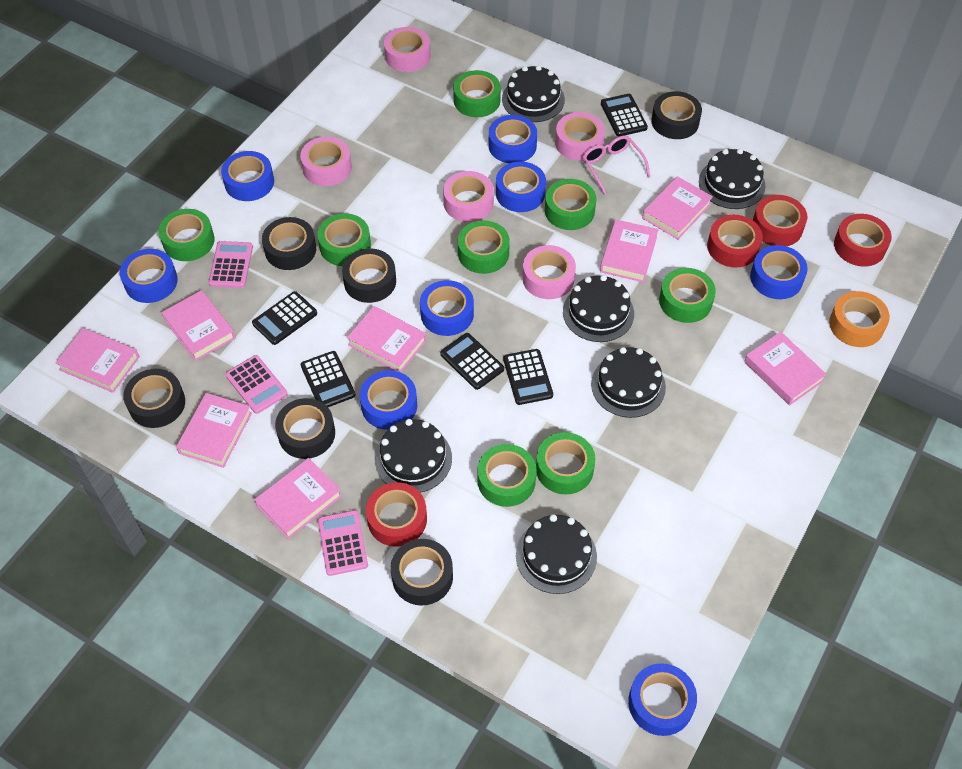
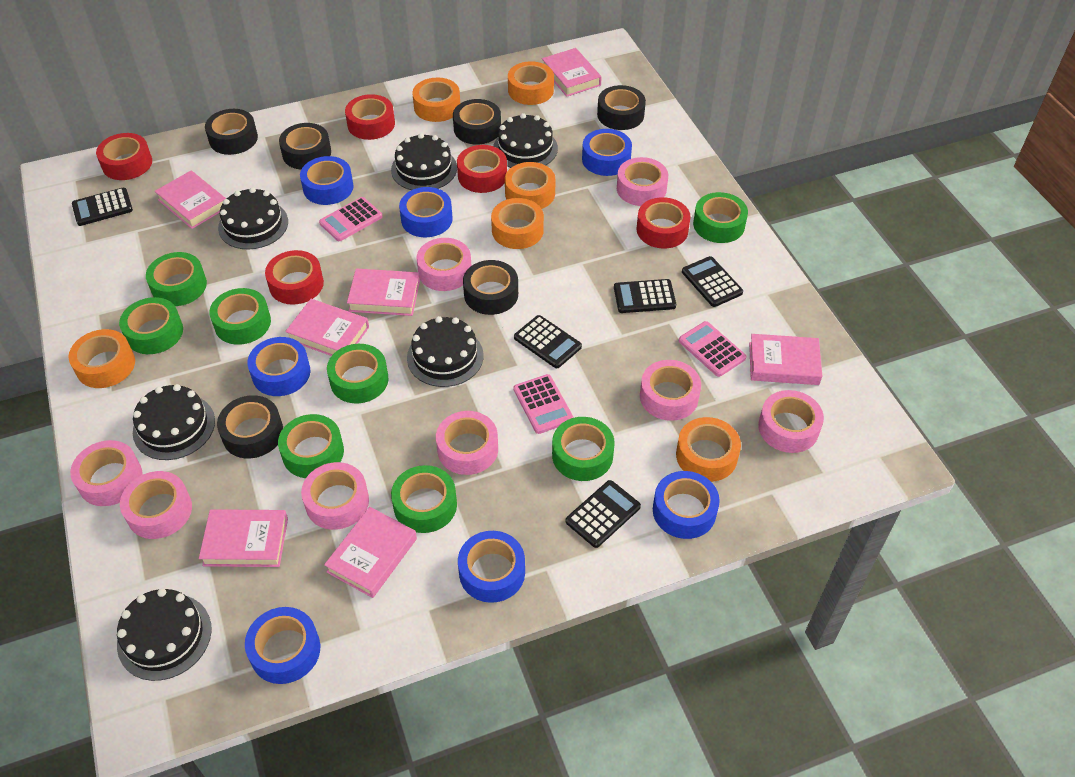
blue tape: 8 -> 7
orange tape: 1 -> 6
pink book: 8 -> 7
pink glasses: 1 -> 0
pink tape: 5 -> 8
red tape: 4 -> 5

